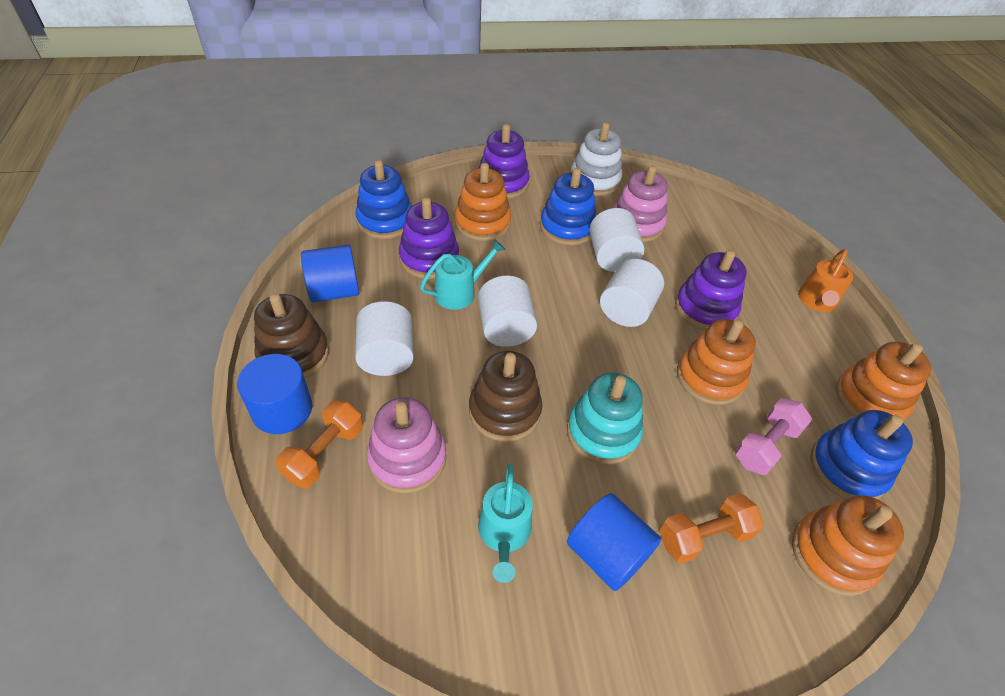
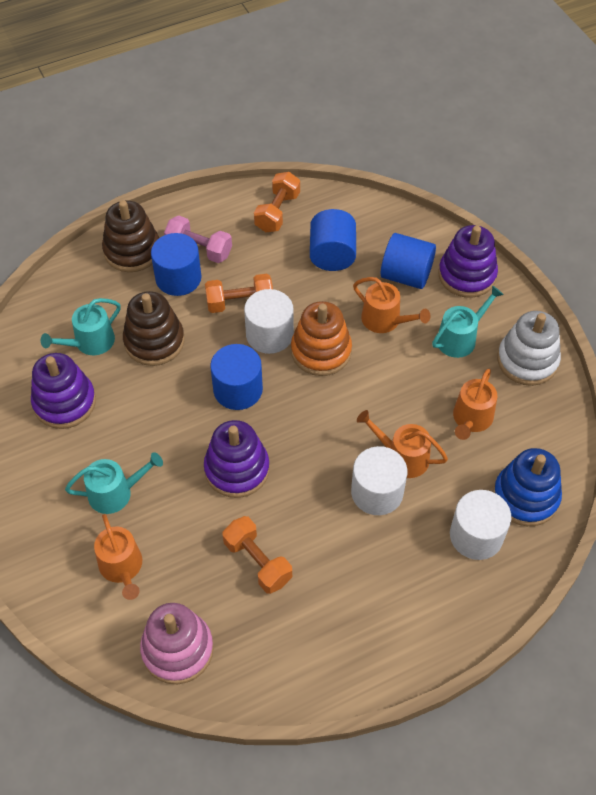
blue cylinder: 3 -> 4
blue stacking toy: 3 -> 1
orange dumbbell: 2 -> 3
orange stacking toy: 4 -> 1
orange watering can: 1 -> 4
pink stacking toy: 2 -> 1
turquoise stacking toy: 1 -> 0
turquoise watering can: 2 -> 3
white cylinder: 4 -> 3

